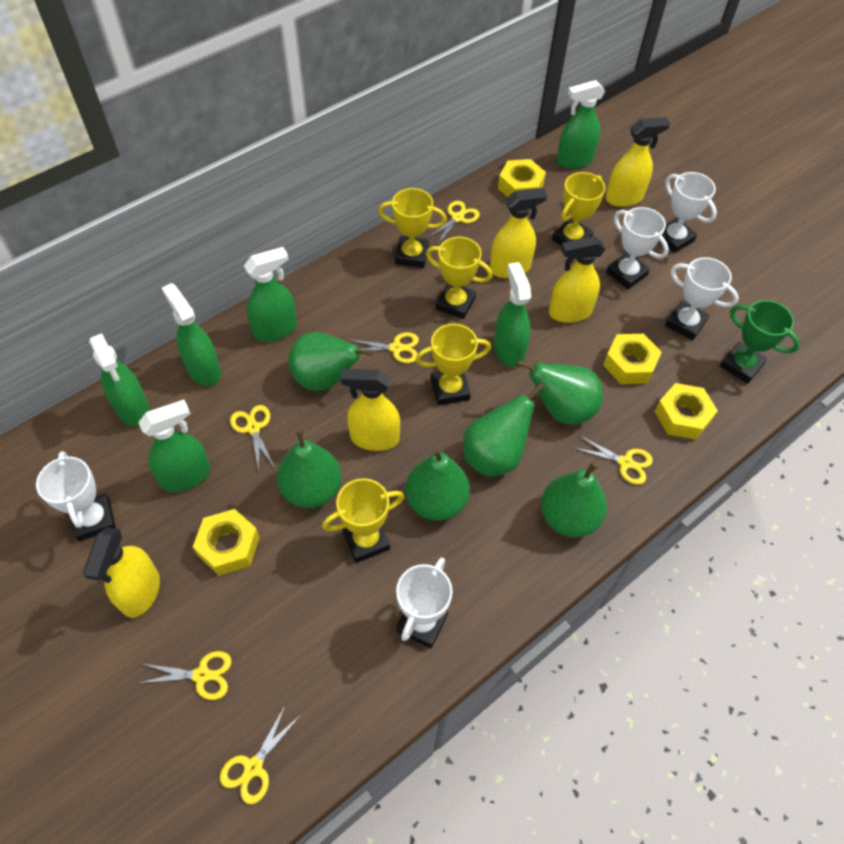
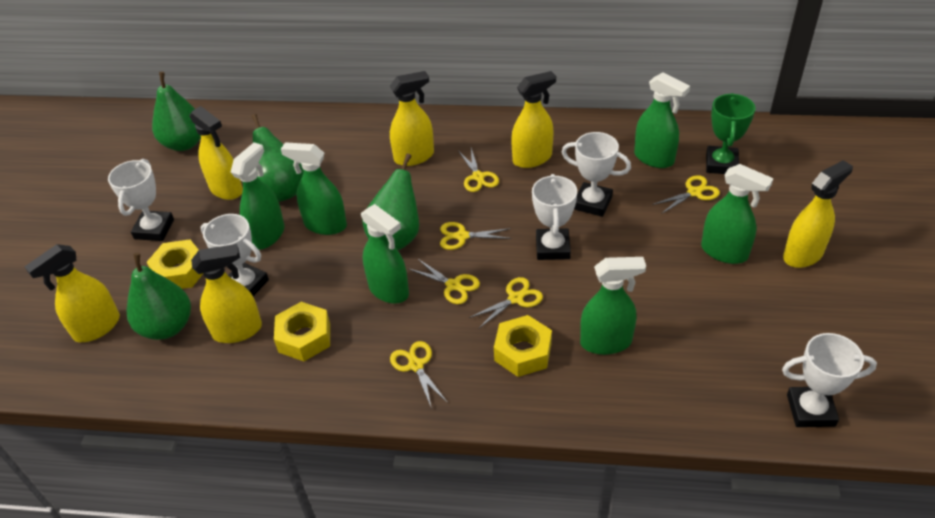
green pear: 6 -> 4
yellow nut: 4 -> 3
yellow spray bottle: 5 -> 6
yellow trophy: 5 -> 0

